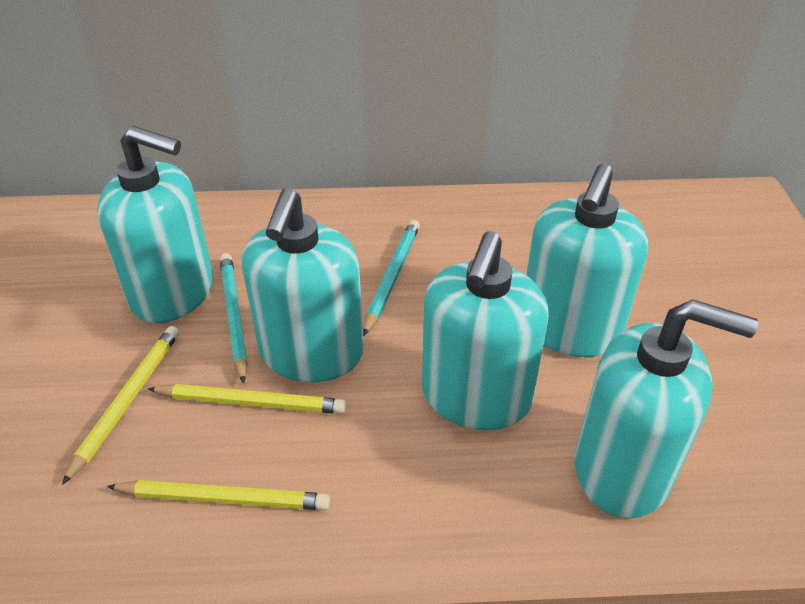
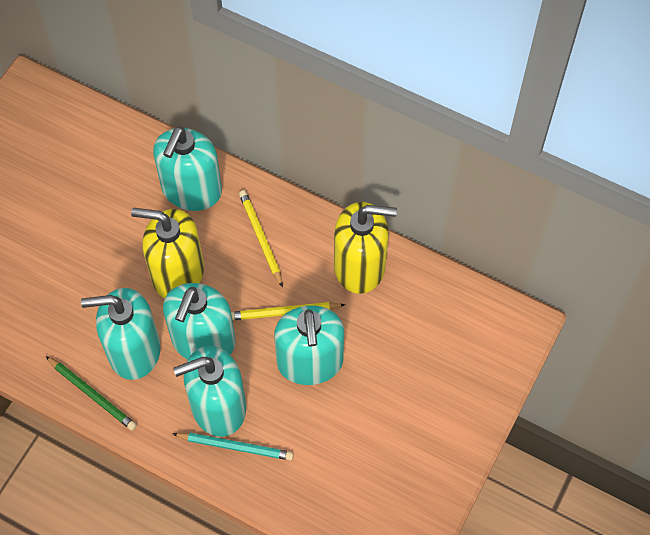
green pencil: 0 -> 1
turquoise pencil: 2 -> 1
yellow pencil: 3 -> 2
yellow soap dispenser: 0 -> 2

